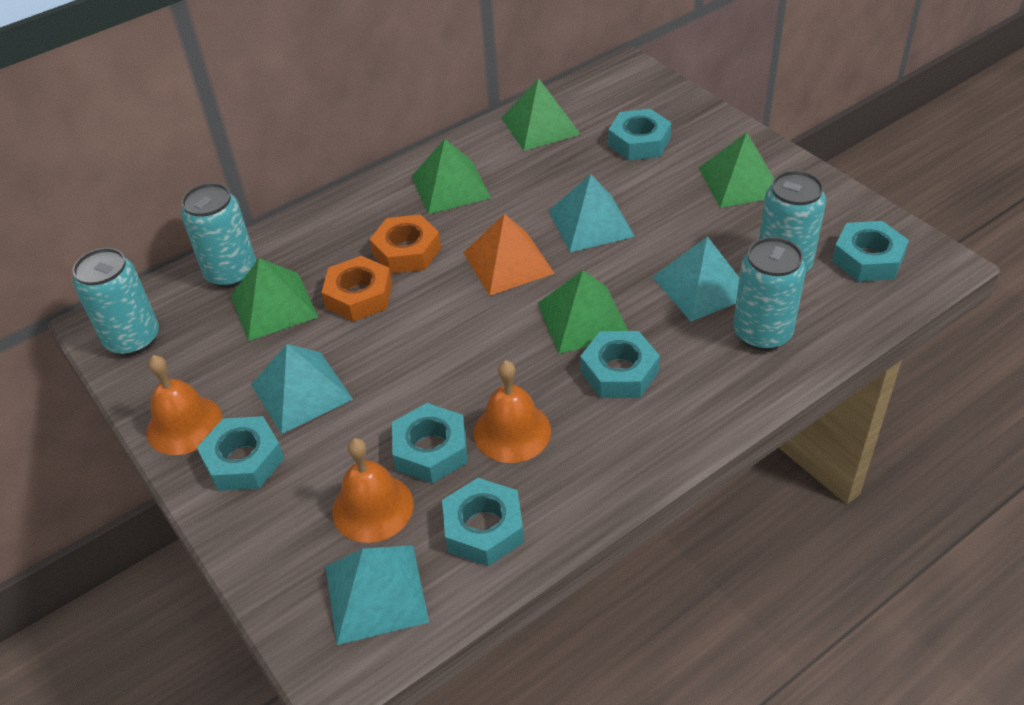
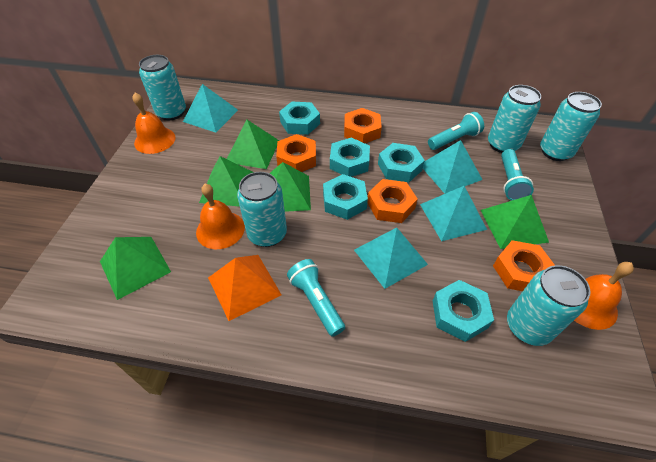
orange nut: 2 -> 4
turquoise can: 4 -> 5
turquoise flashlight: 0 -> 3
turquoise nut: 6 -> 5

